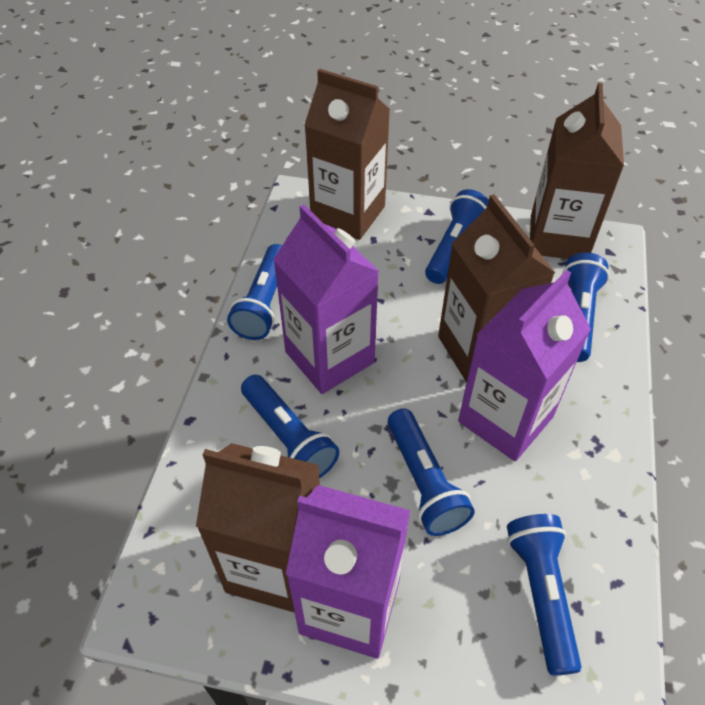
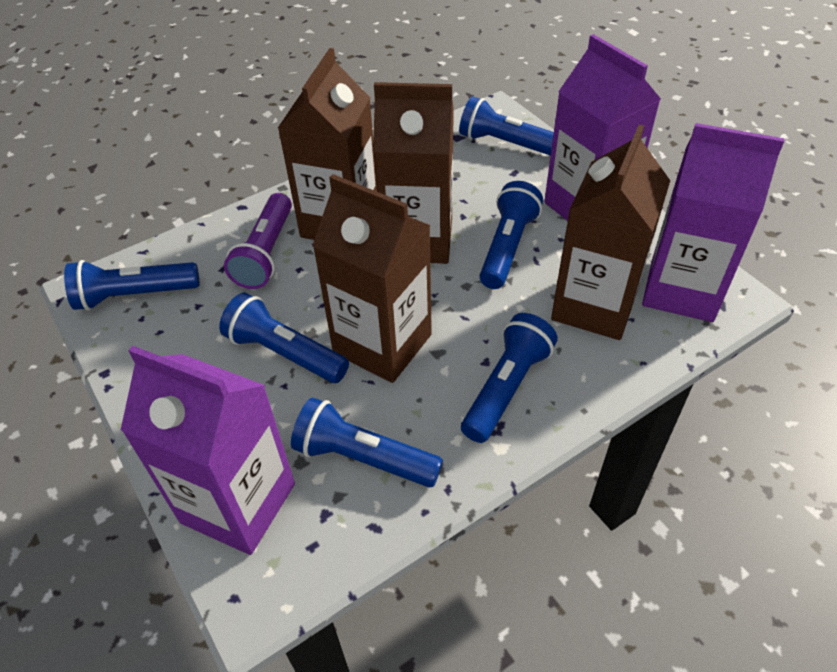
purple flashlight: 0 -> 1

